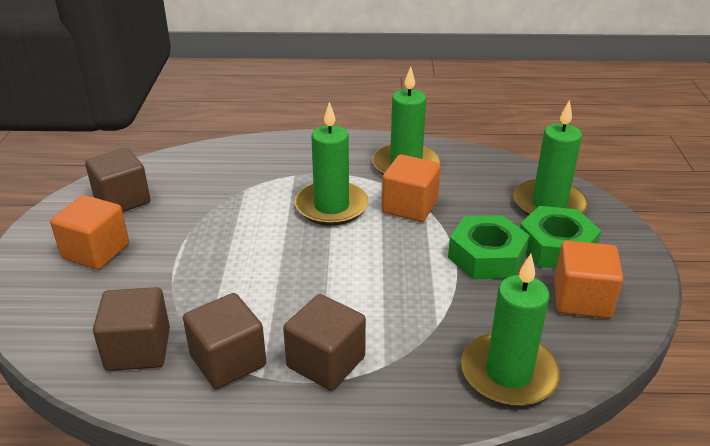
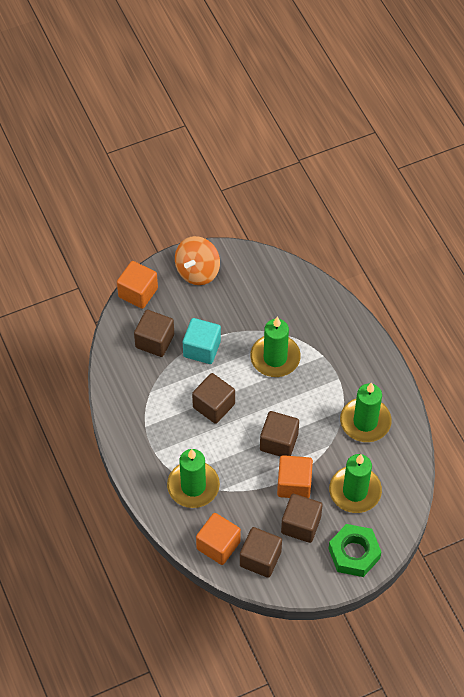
brown cube: 4 -> 5
green nut: 2 -> 1
orange spinning top: 0 -> 1
turquoise cube: 0 -> 1

